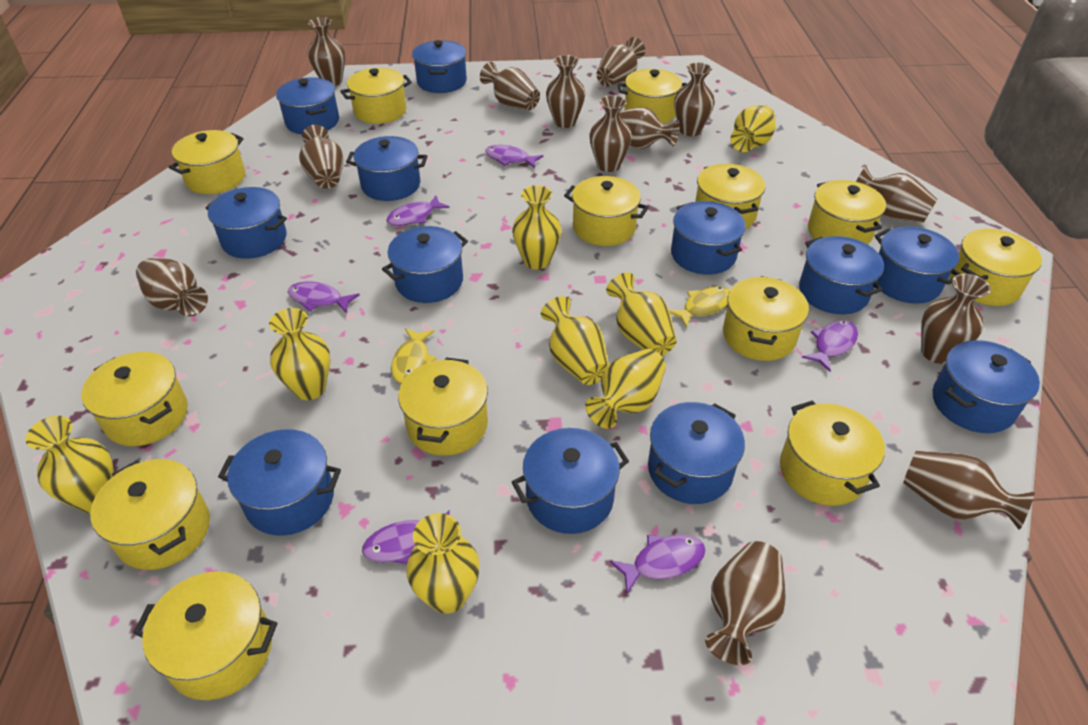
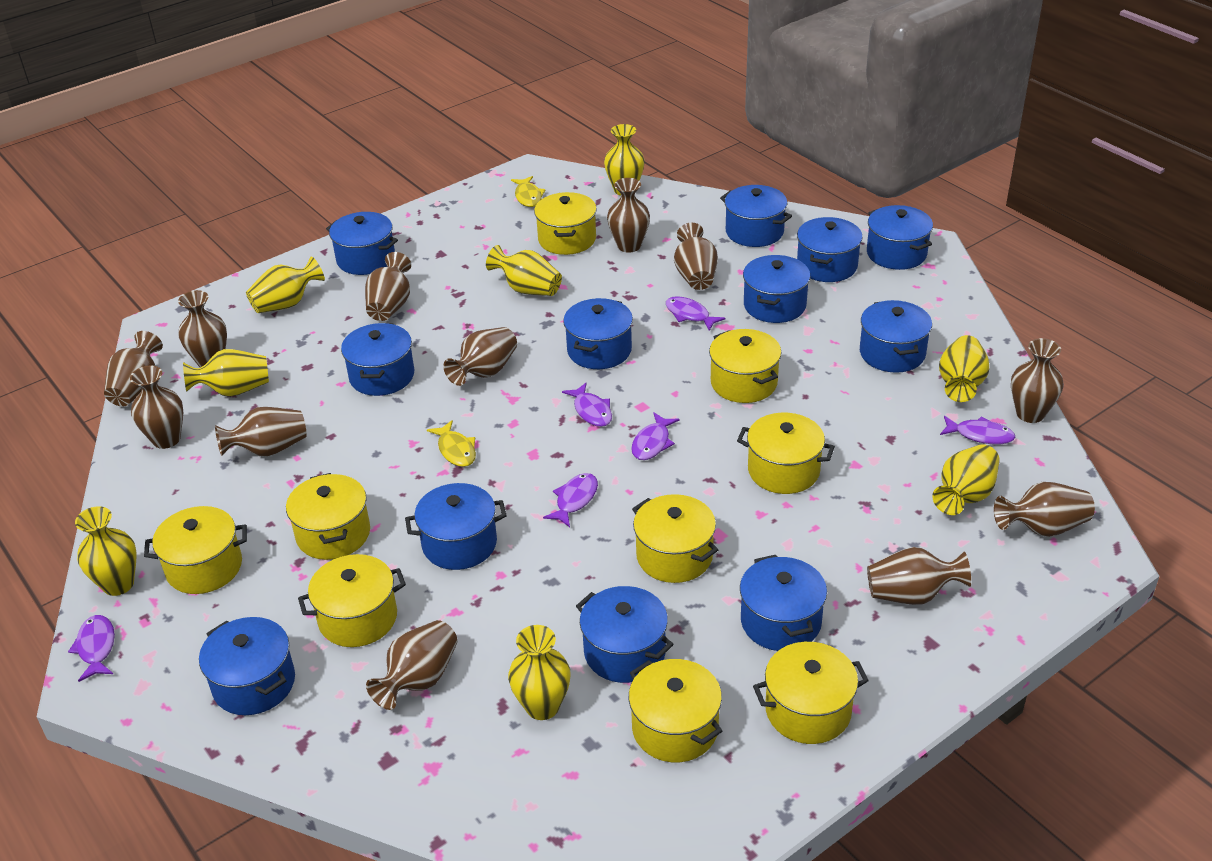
brown vase: 13 -> 12
yellow pot: 13 -> 9

